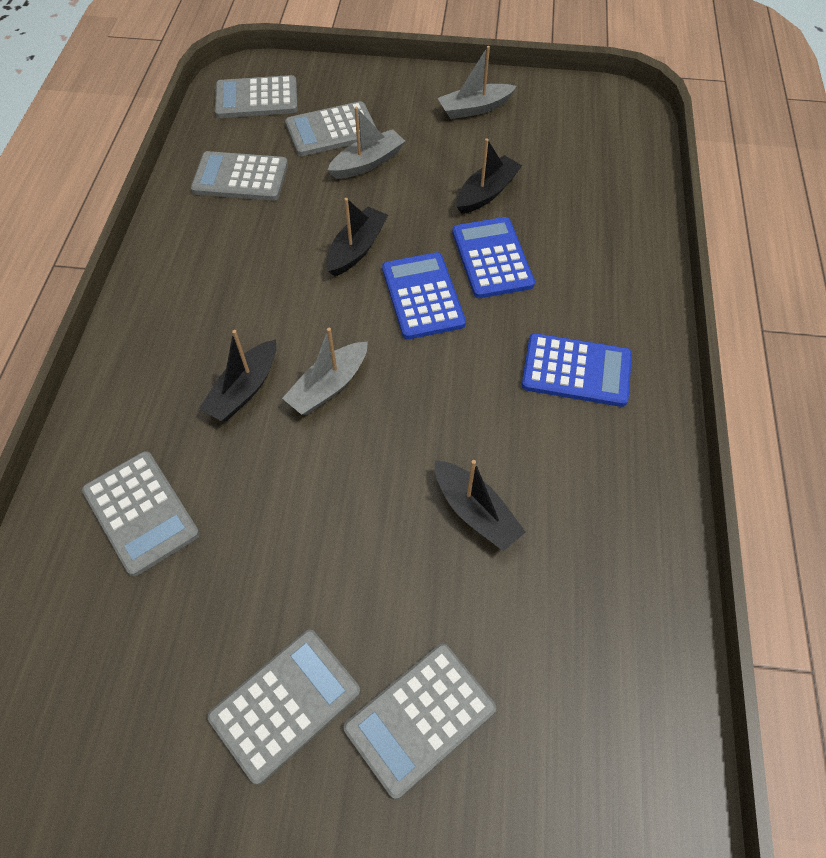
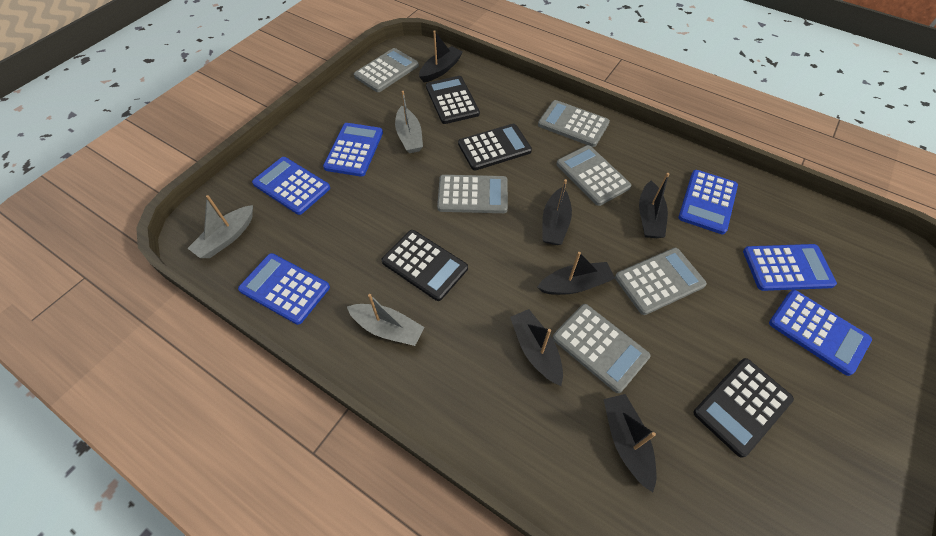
black boat: 4 -> 6
black calculator: 0 -> 4
blue calculator: 3 -> 6

